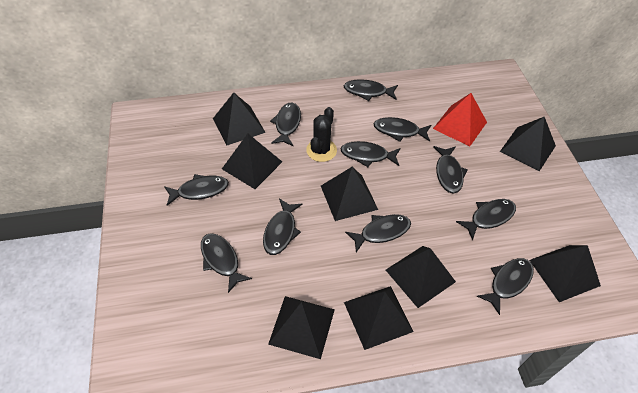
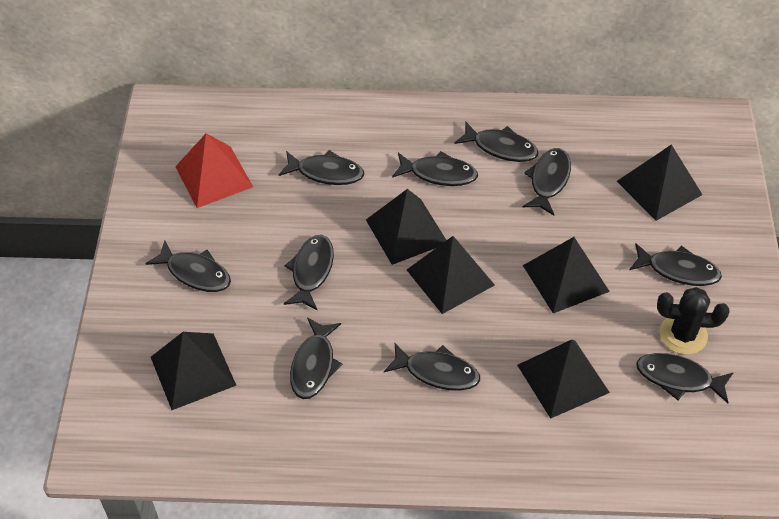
black fish: 11 -> 10
black pyramid: 8 -> 6

